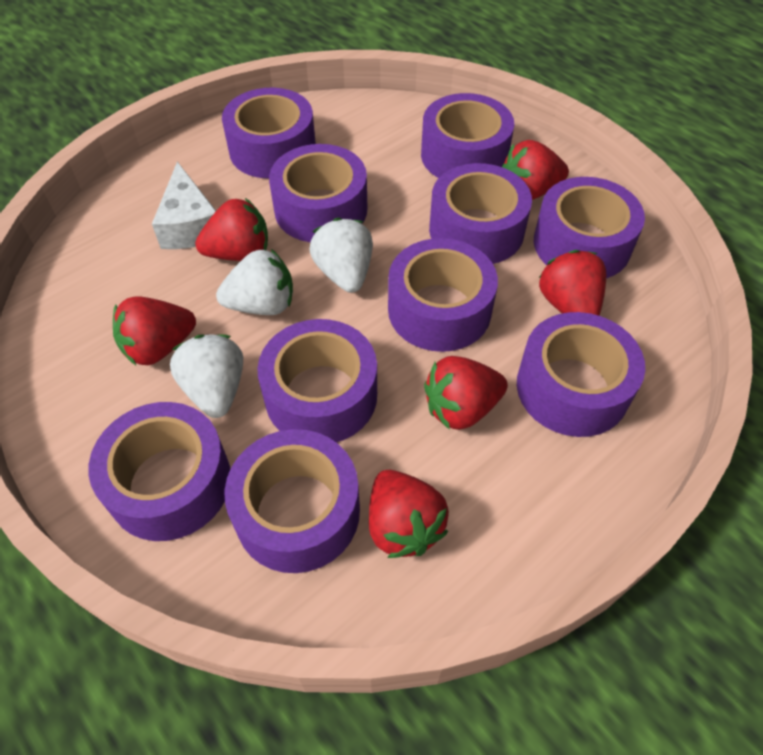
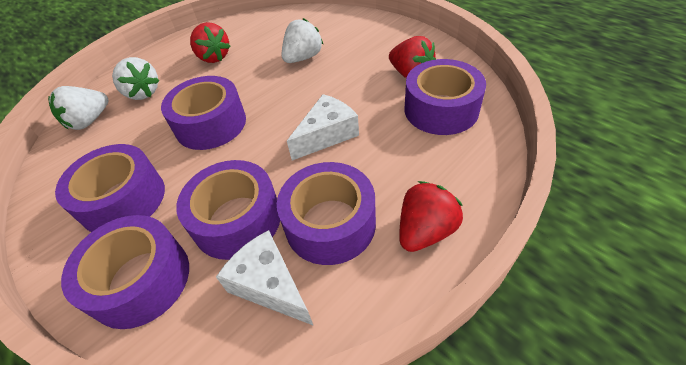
purple tape: 10 -> 6
red strawberry: 6 -> 3
white cheese: 1 -> 2

